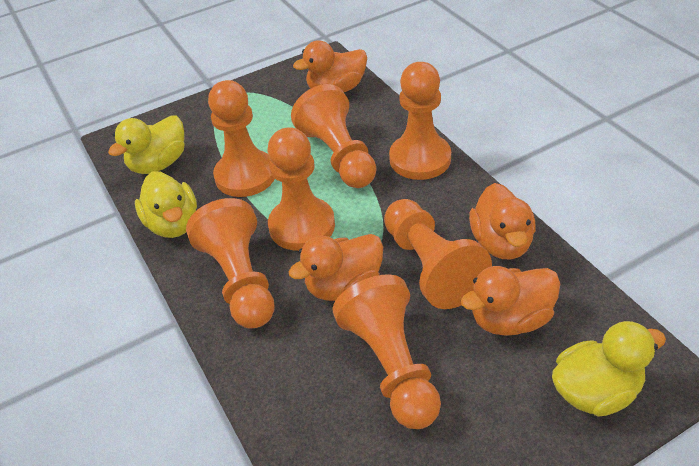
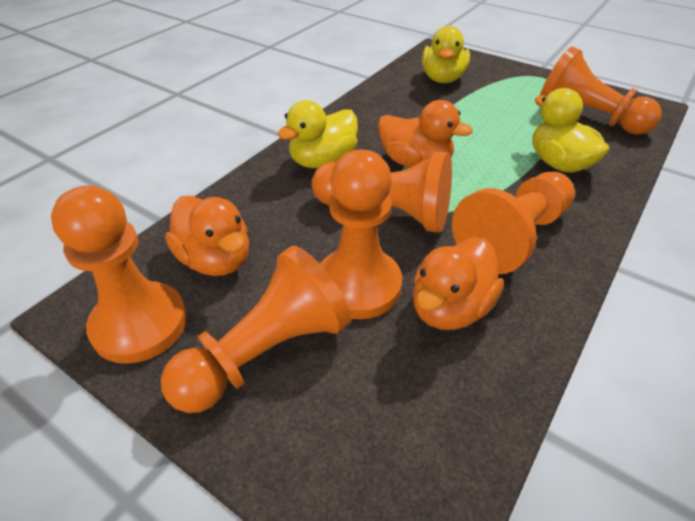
orange duck: 4 -> 3
orange pawn: 7 -> 6

